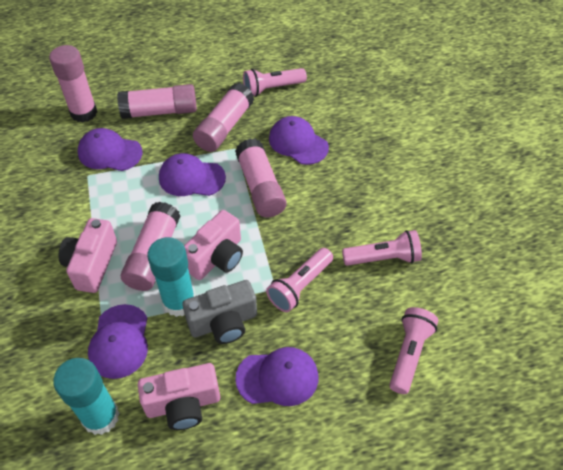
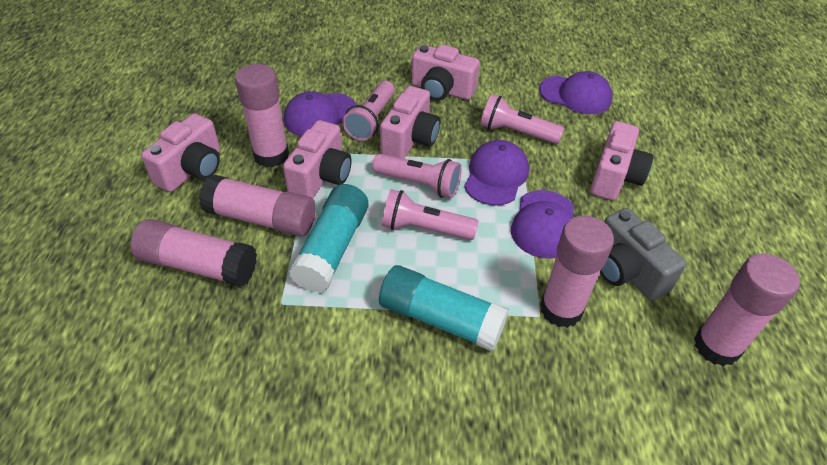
pink camera: 3 -> 5
purple cap: 5 -> 4

